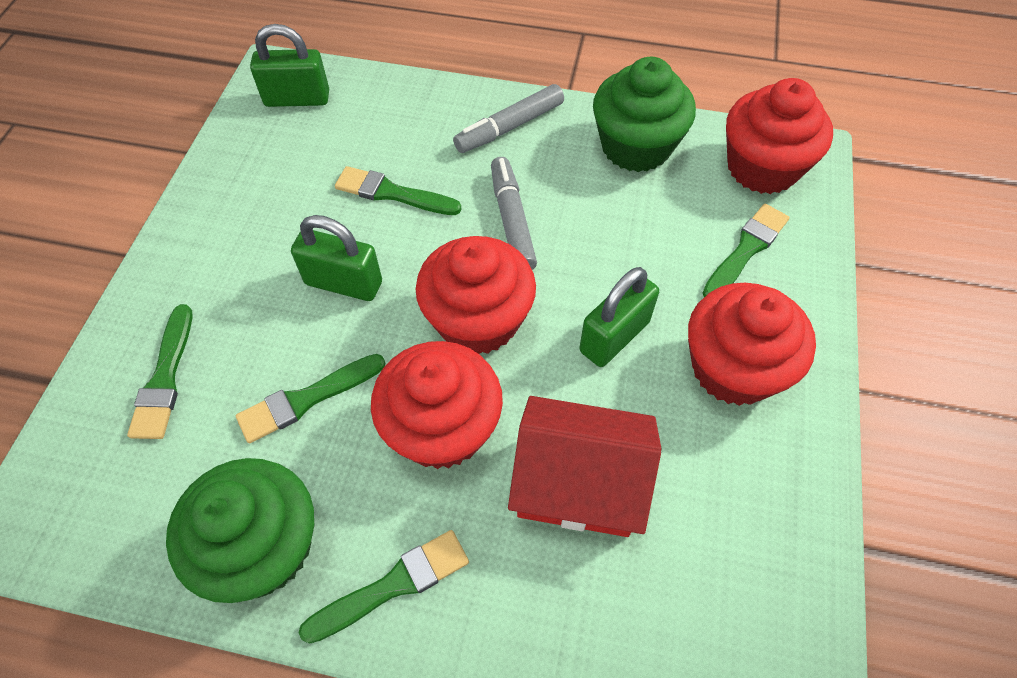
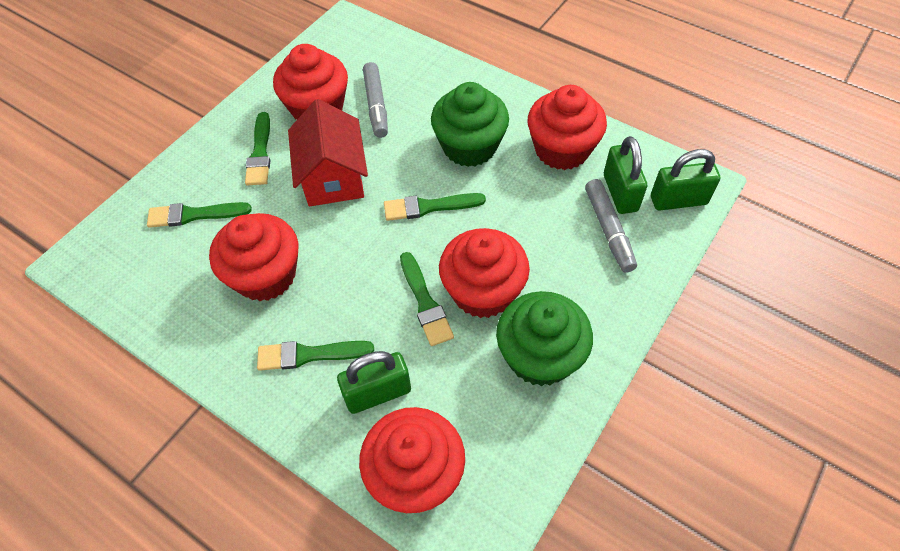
red cupcake: 4 -> 5

